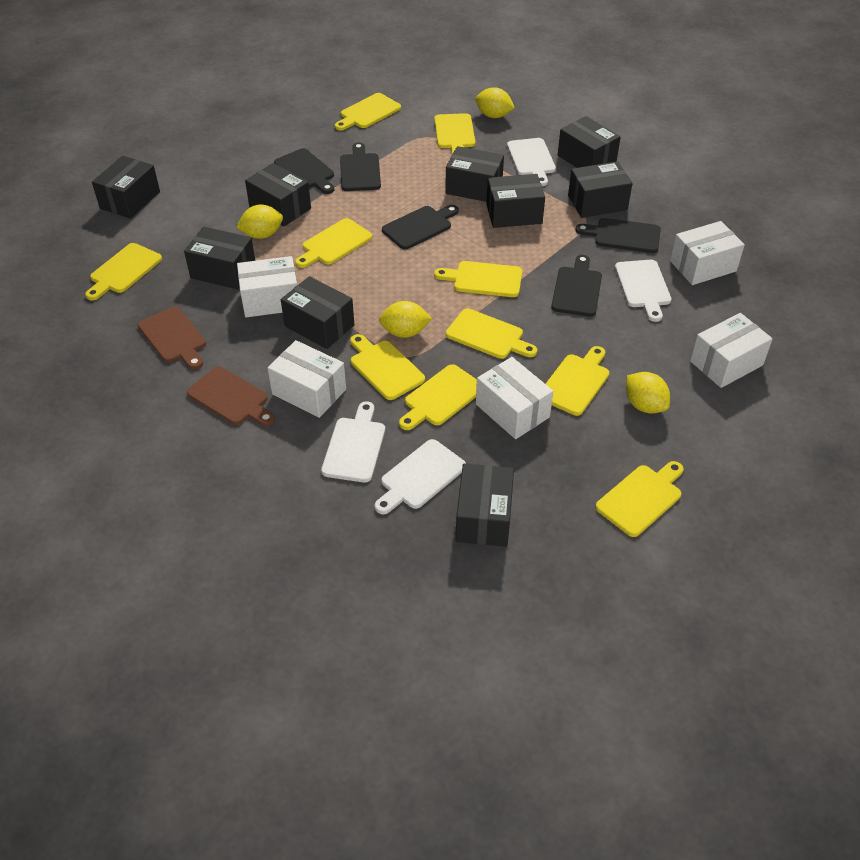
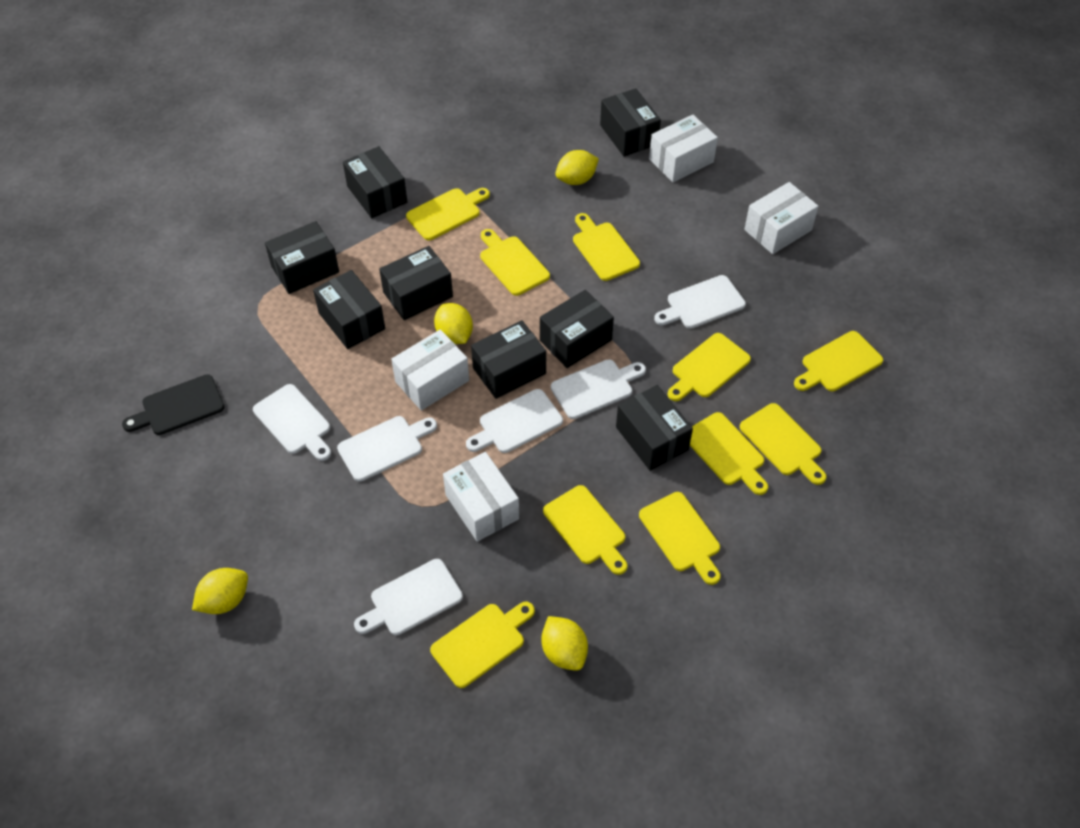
black box: 9 -> 8
black cutting board: 5 -> 1
brown cutting board: 2 -> 0
white box: 5 -> 4
white cutting board: 4 -> 6

